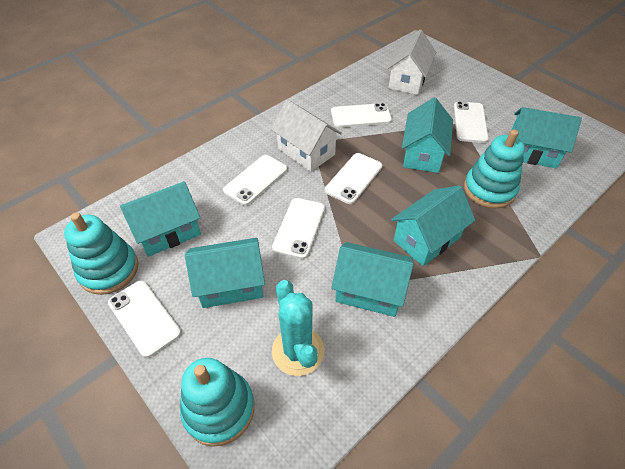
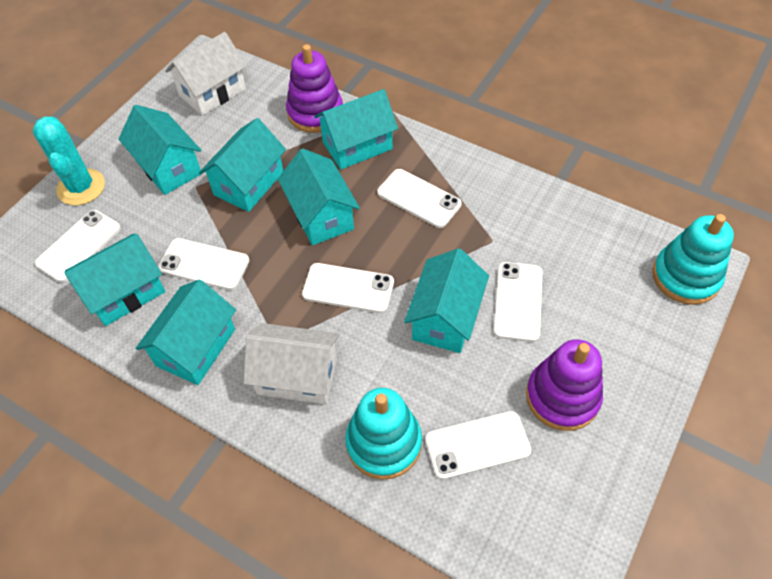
purple stacking toy: 0 -> 2
turquoise house: 6 -> 7
turquoise stacking toy: 3 -> 2

